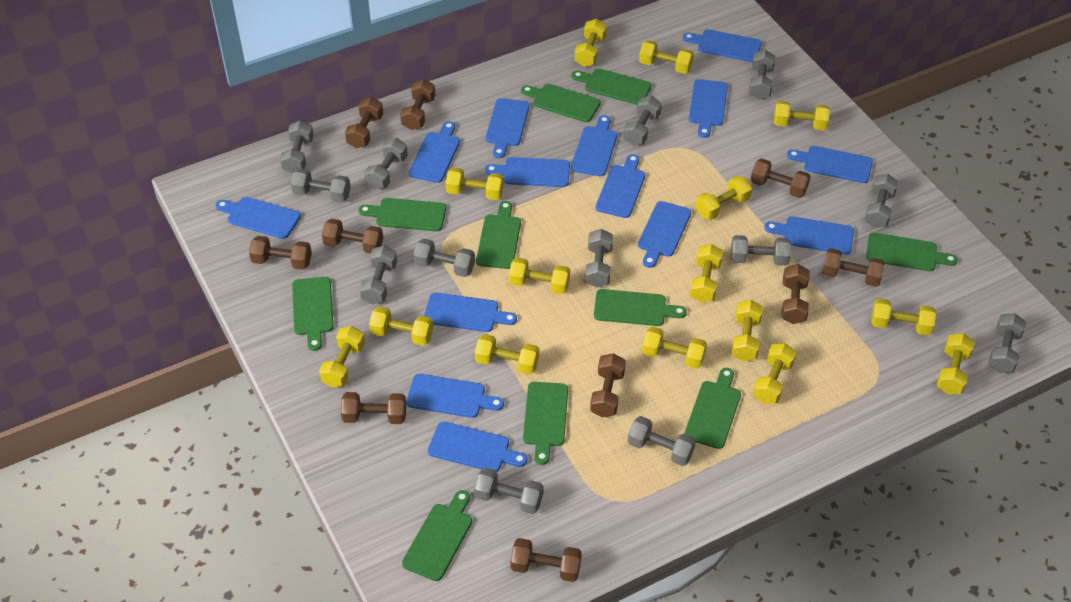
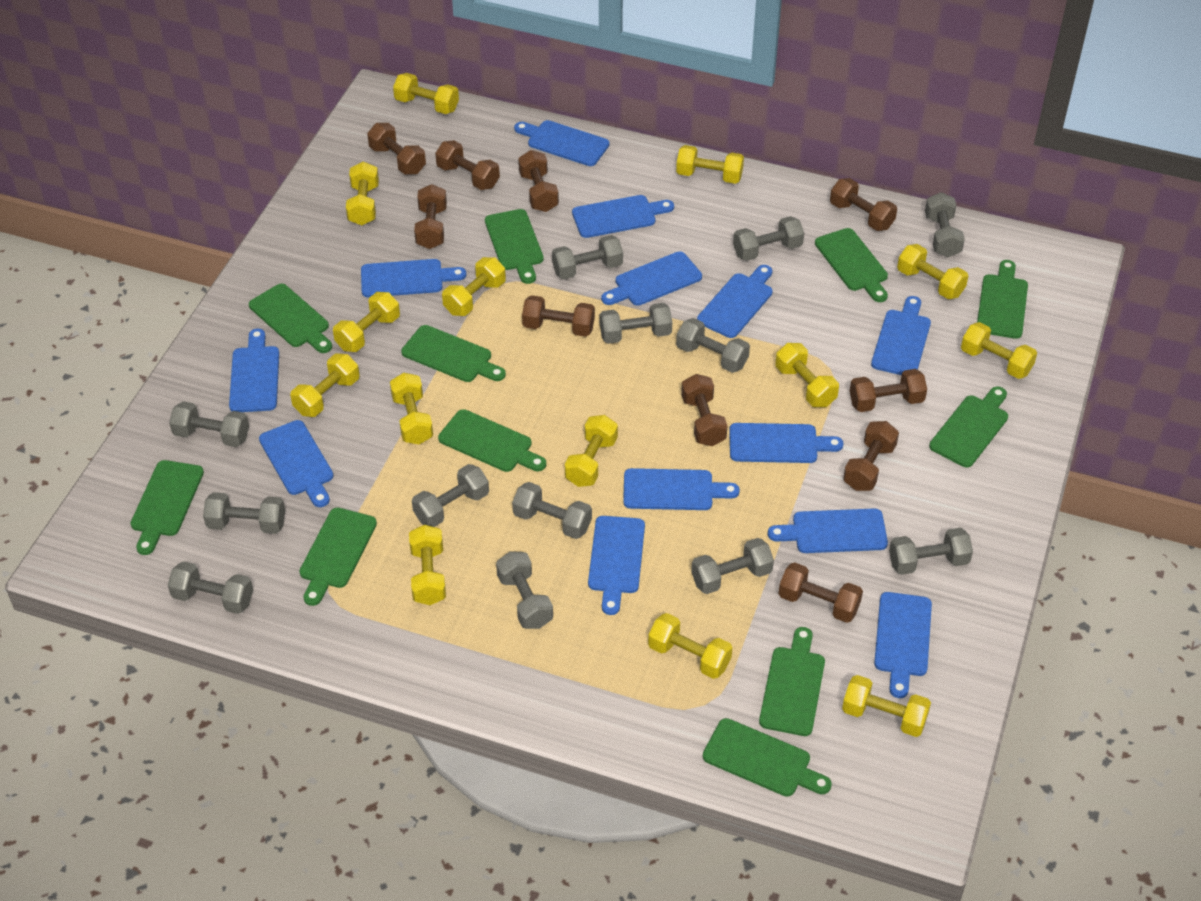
blue cutting board: 14 -> 13
green cutting board: 10 -> 11
yellow dumbbell: 15 -> 14

